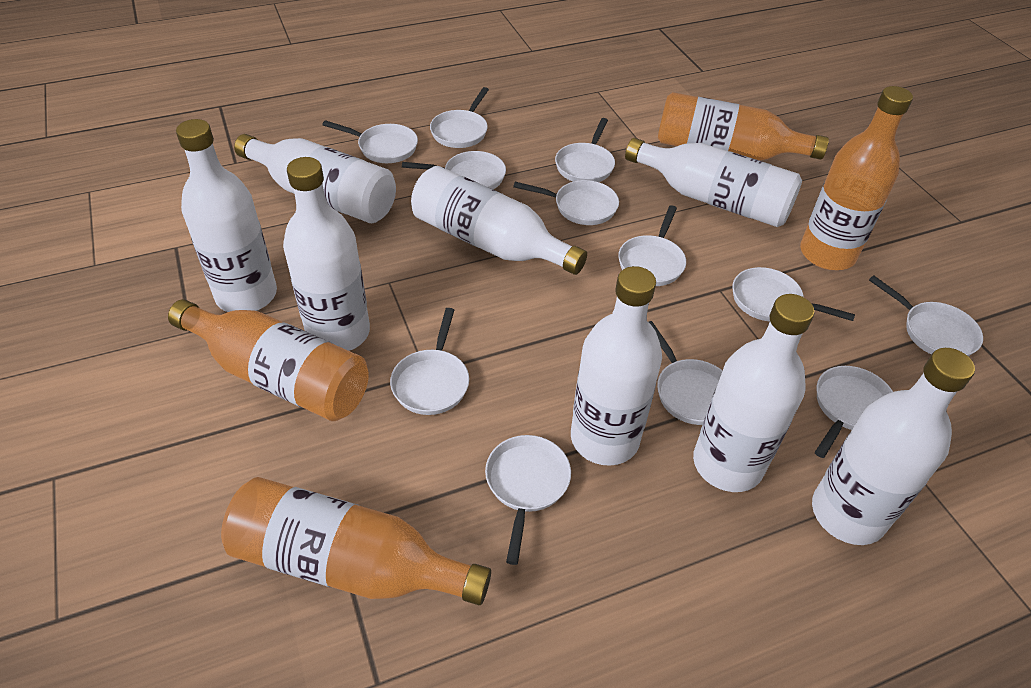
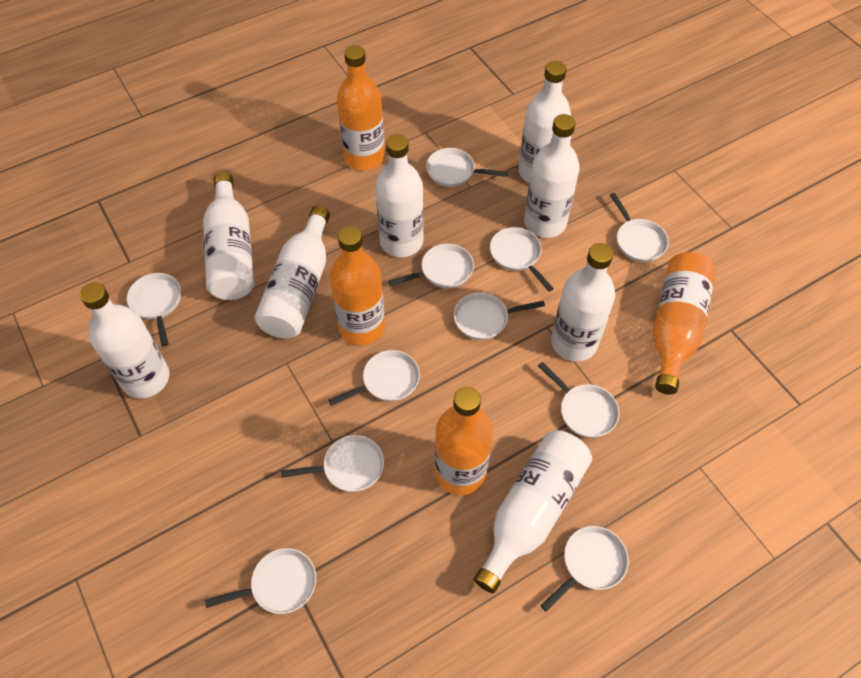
white pan: 12 -> 11

